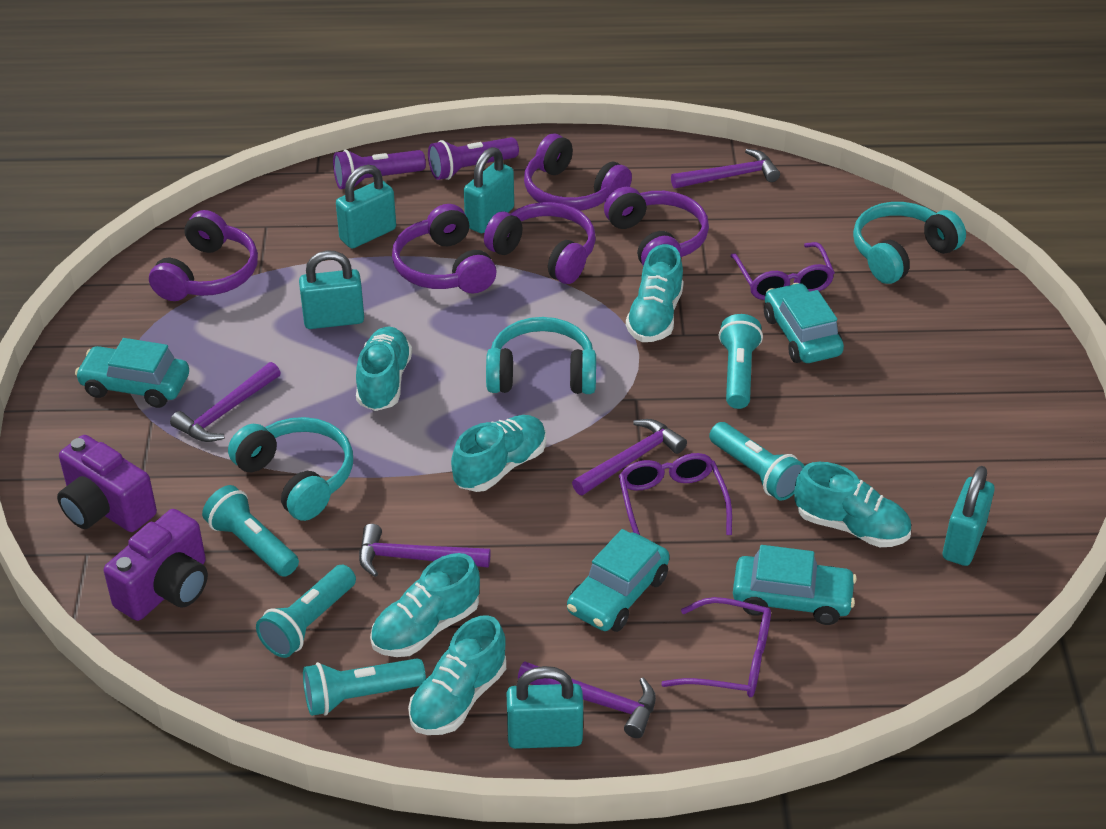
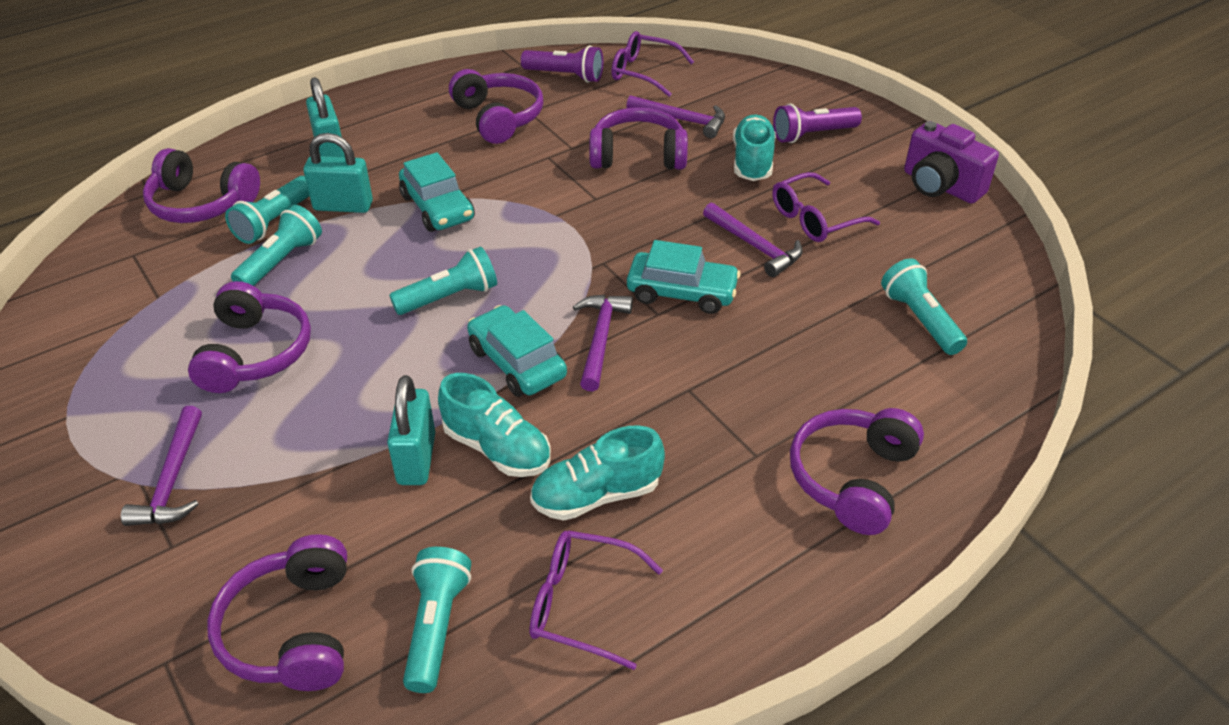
purple camera: 2 -> 1
purple hammer: 5 -> 4
purple headphones: 5 -> 6
turquoise car: 4 -> 3
turquoise headphones: 3 -> 0
turquoise padlock: 5 -> 3
turquoise shoe: 6 -> 3

